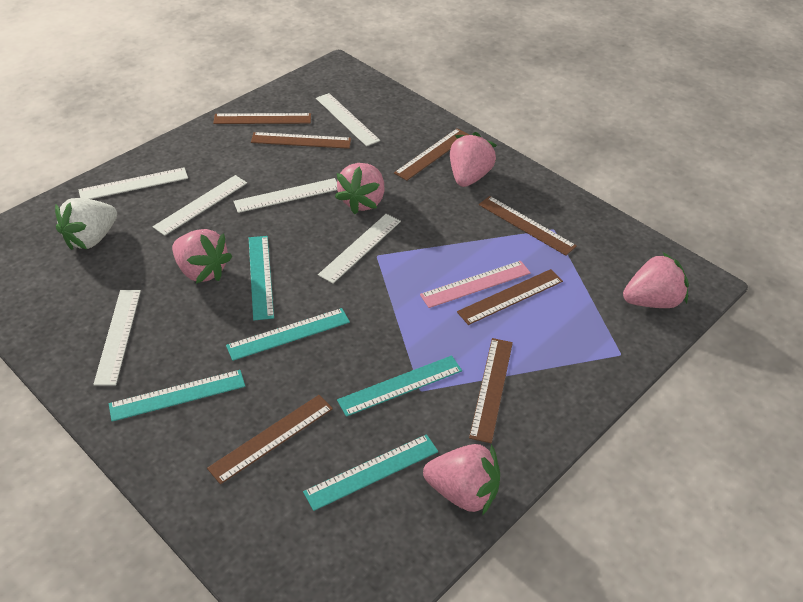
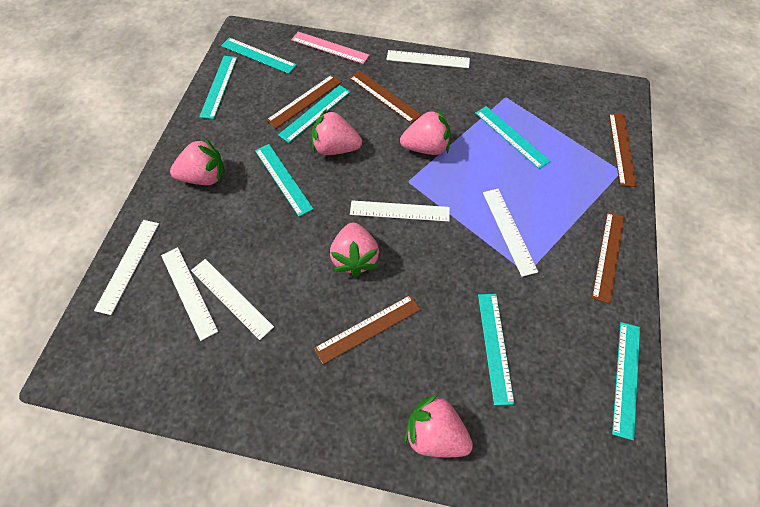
brown ruler: 7 -> 5
turquoise ruler: 5 -> 7
white strawberry: 1 -> 0

